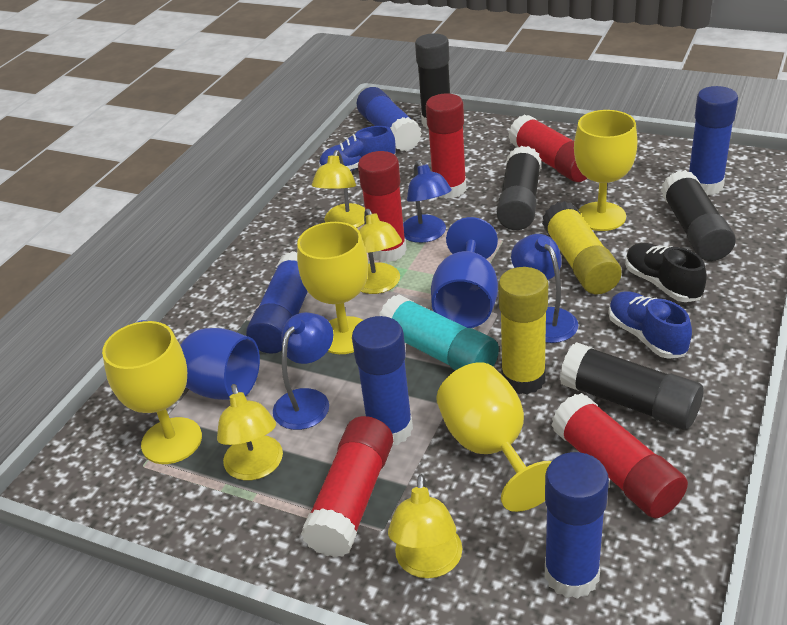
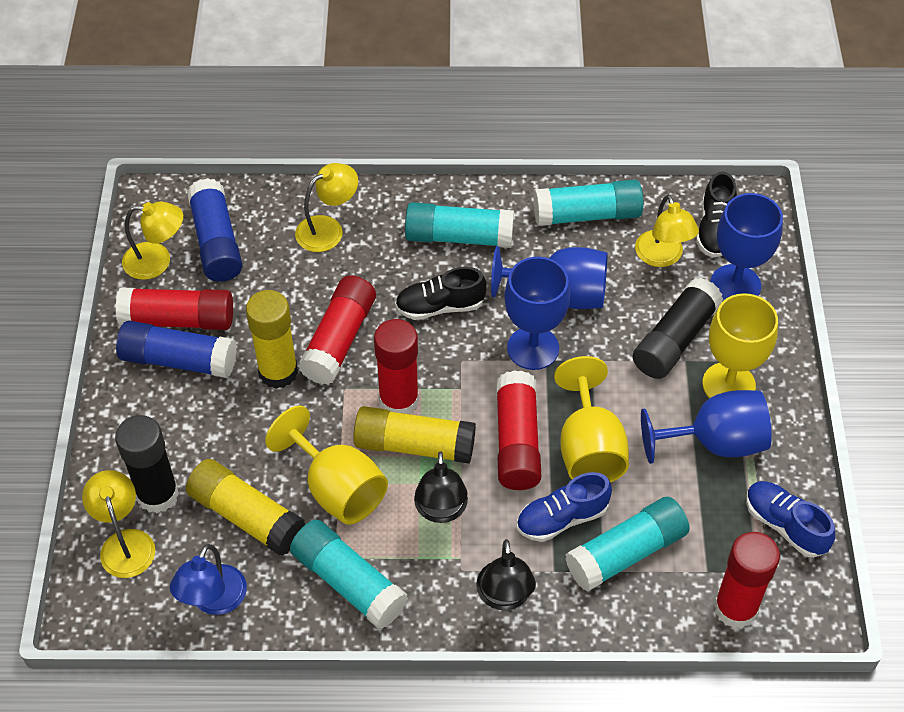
black glue stick: 4 -> 2
black lamp: 0 -> 2
black shoe: 1 -> 2
blue glue stick: 5 -> 2
blue goblet: 2 -> 4
blue lamp: 3 -> 1
turquoise glue stick: 1 -> 4
yellow glue stick: 2 -> 3
yellow goblet: 4 -> 3

